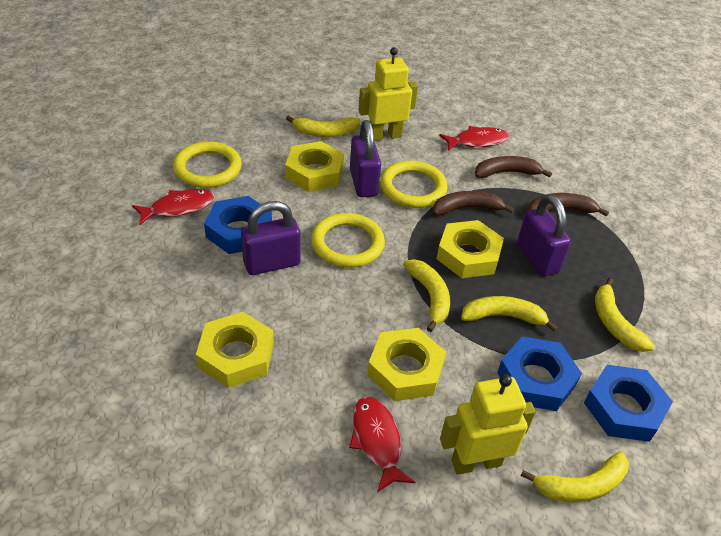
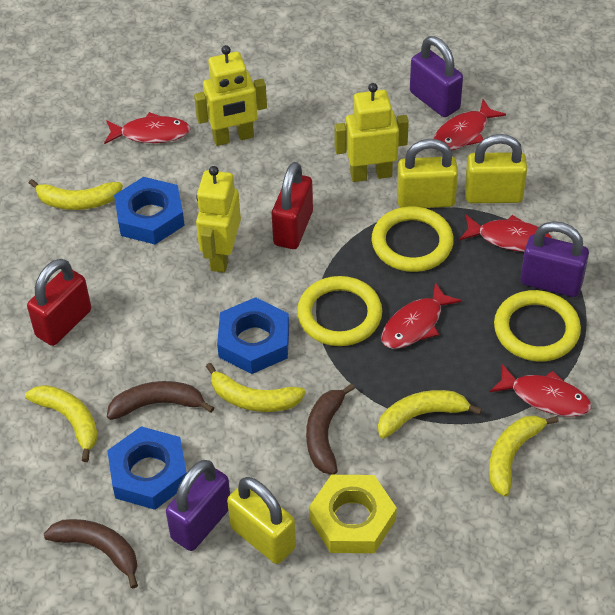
red fish: 3 -> 5
red padlock: 0 -> 2
yellow nut: 4 -> 1
yellow padlock: 0 -> 3
yellow robot: 2 -> 3

